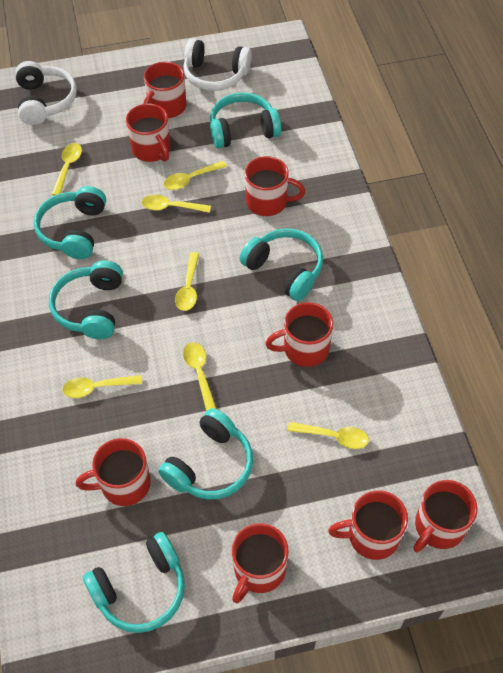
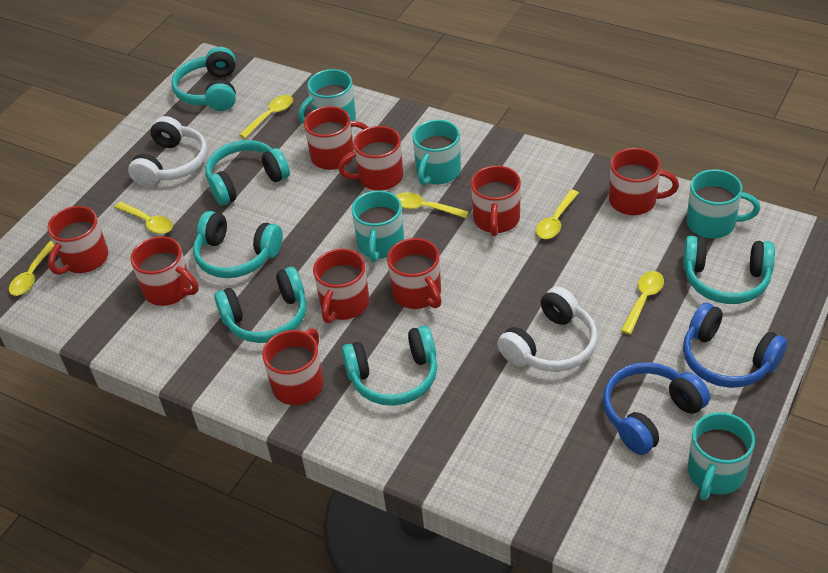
blue headphones: 0 -> 2
red mug: 8 -> 9
turquoise mug: 0 -> 5
yellow spoon: 7 -> 6

